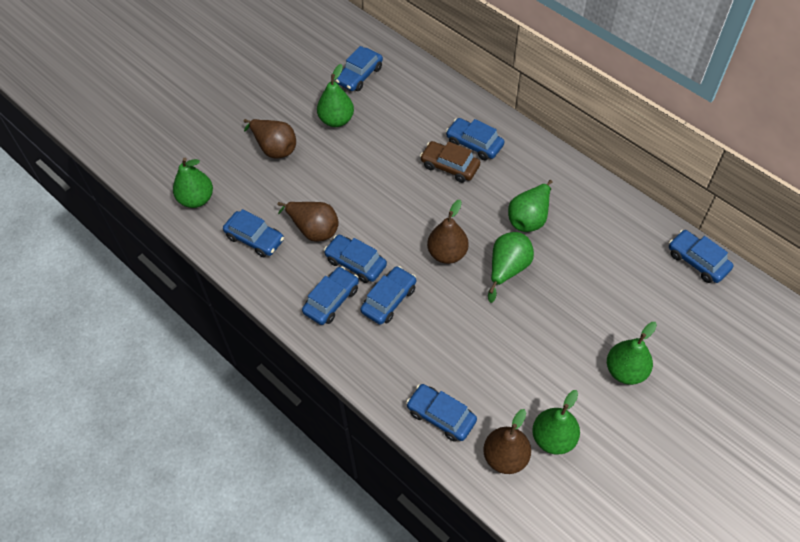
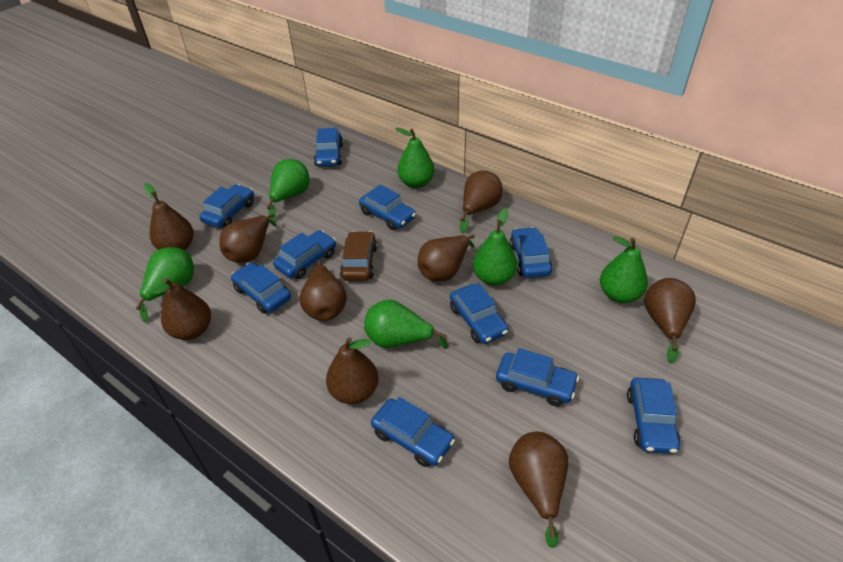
blue car: 8 -> 10
brown pear: 4 -> 9

